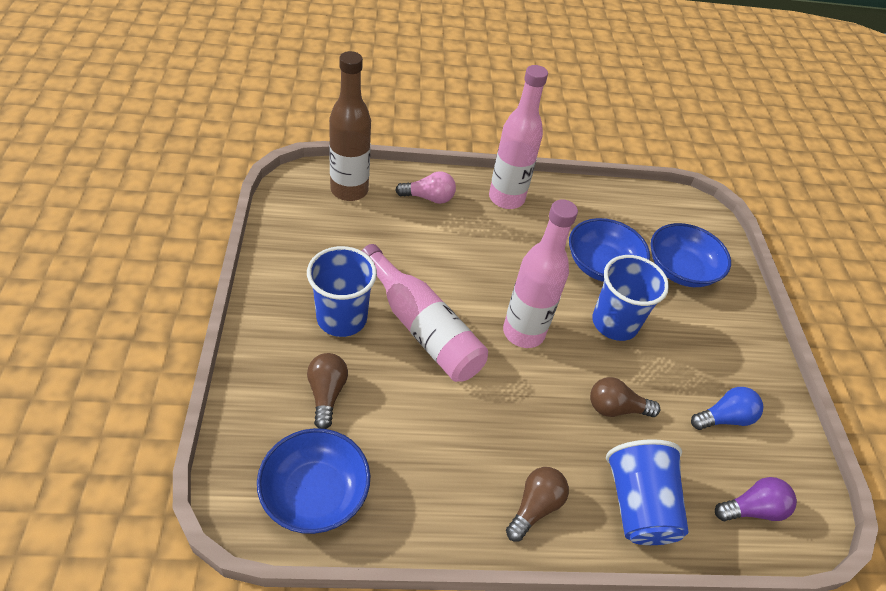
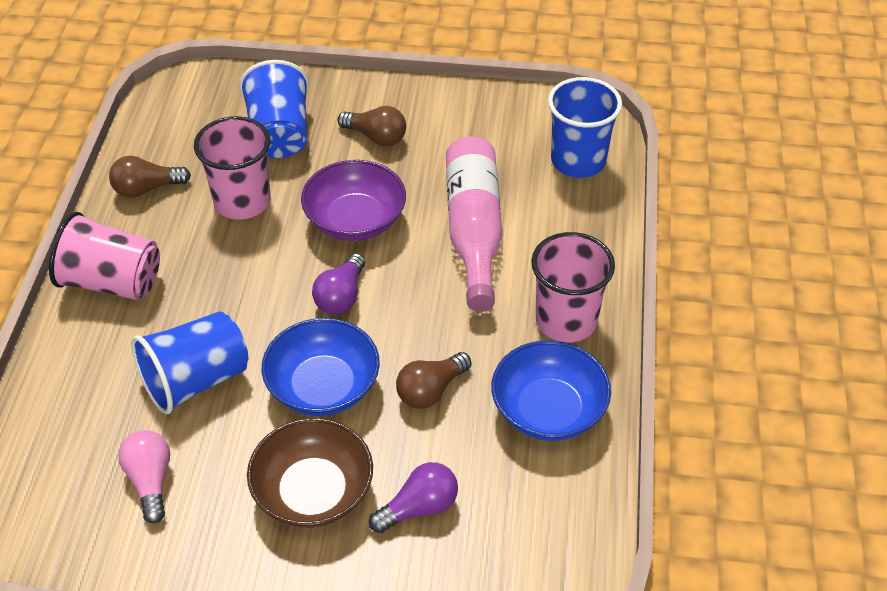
blue bowl: 3 -> 2
blue light bulb: 1 -> 0
brown bottle: 1 -> 0
brown bowl: 0 -> 1
pink bottle: 3 -> 1
pink cup: 0 -> 3
purple bowl: 0 -> 1
purple light bulb: 1 -> 2

